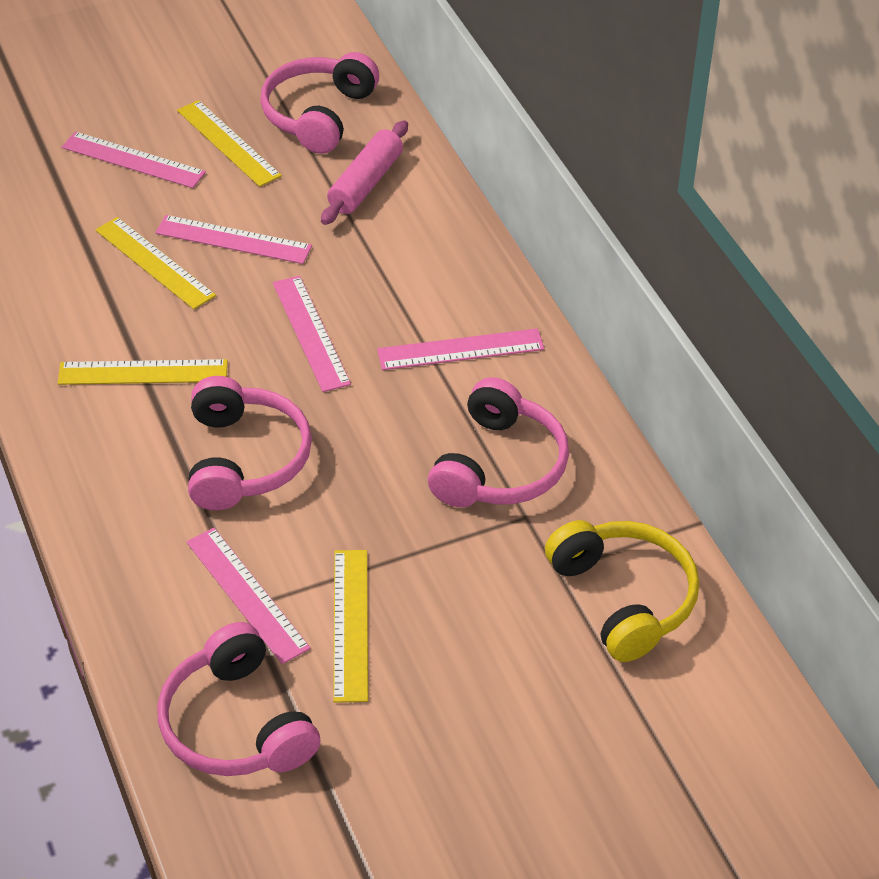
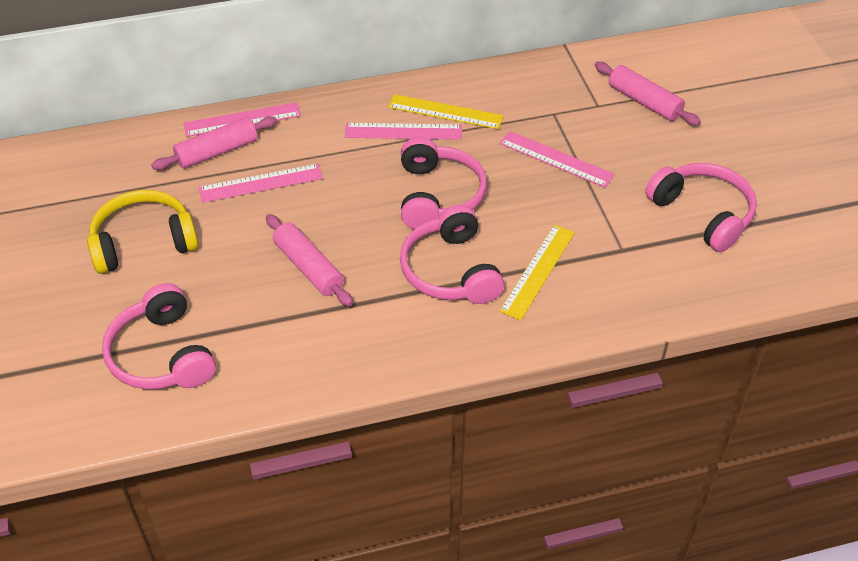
pink rolling pin: 1 -> 3
pink ruler: 5 -> 4
yellow ruler: 4 -> 2

